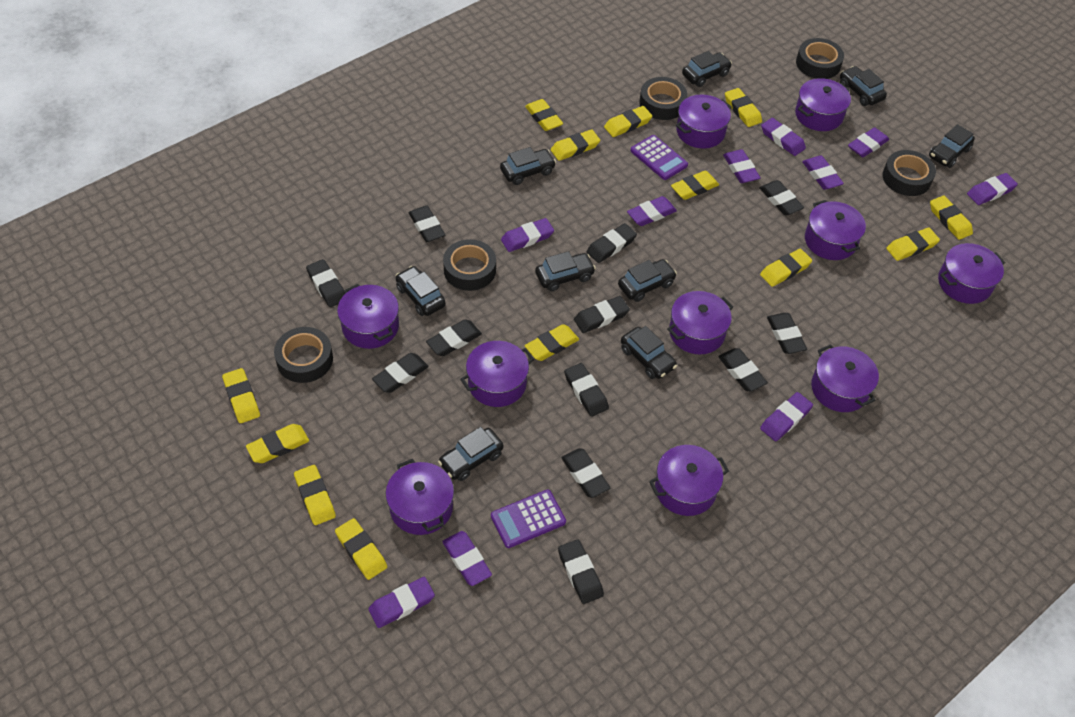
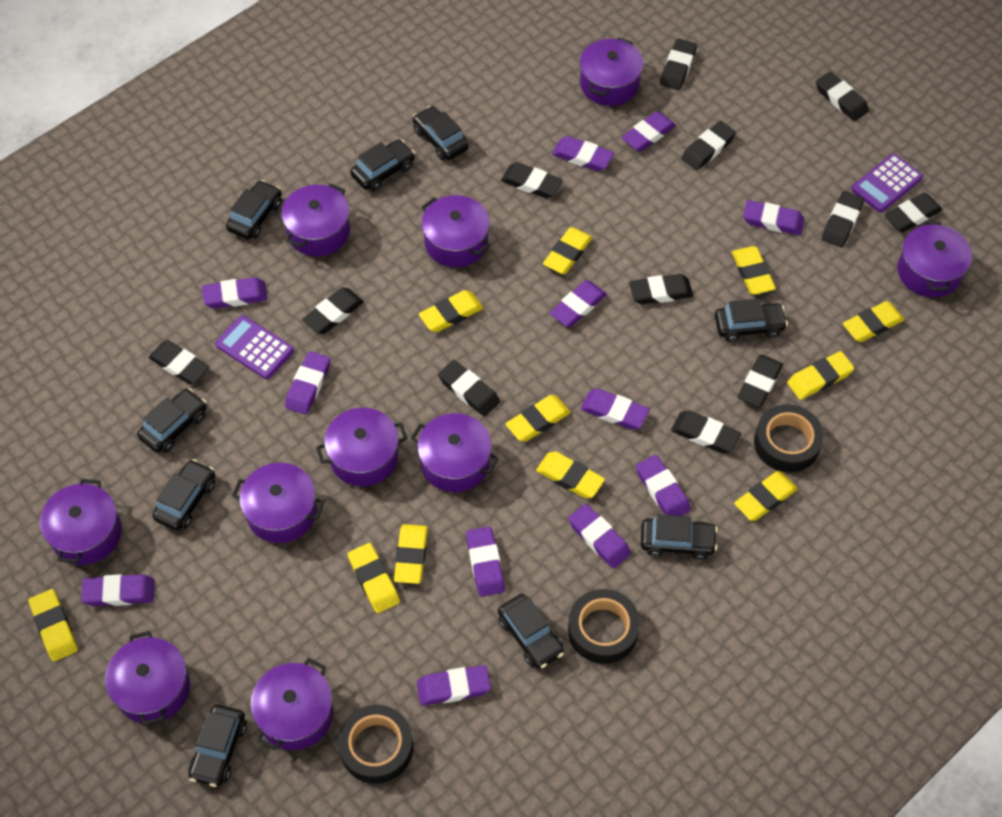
black tape: 5 -> 3
purple eraser: 10 -> 12
yellow eraser: 13 -> 11

